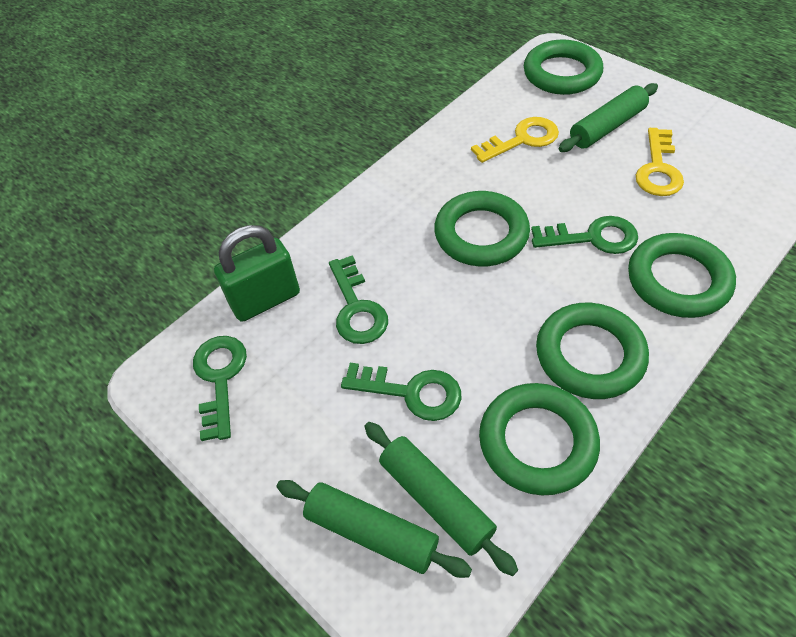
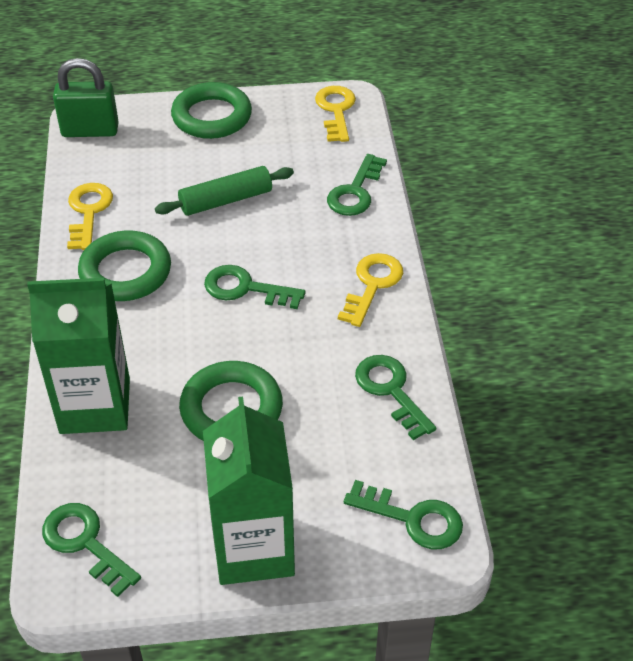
green carton: 0 -> 2
green key: 4 -> 5
green ring: 5 -> 3
green rolling pin: 3 -> 1
yellow key: 2 -> 3

